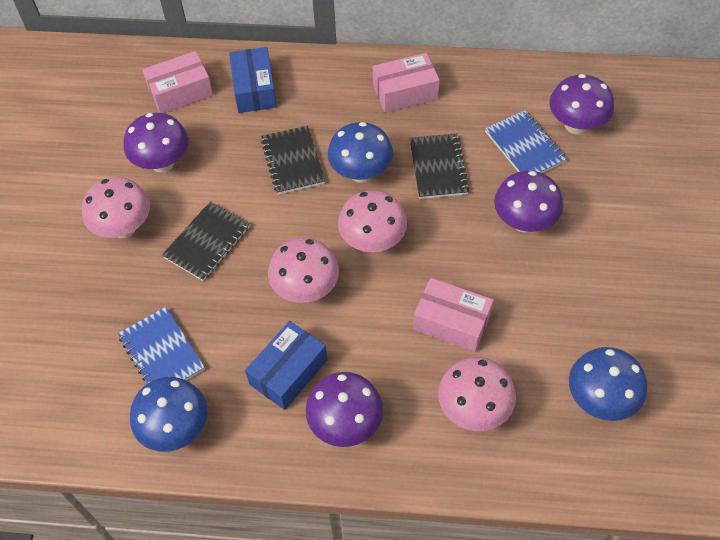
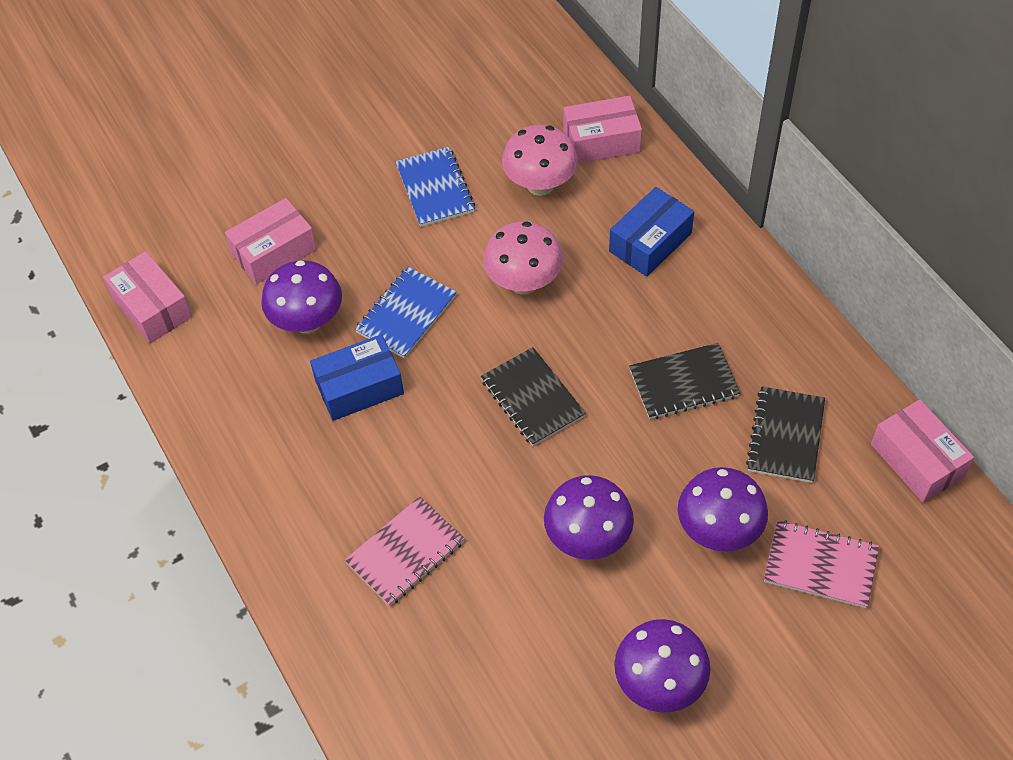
blue mushroom: 3 -> 0
pink box: 3 -> 4
pink mushroom: 4 -> 2
pink notebook: 0 -> 2

